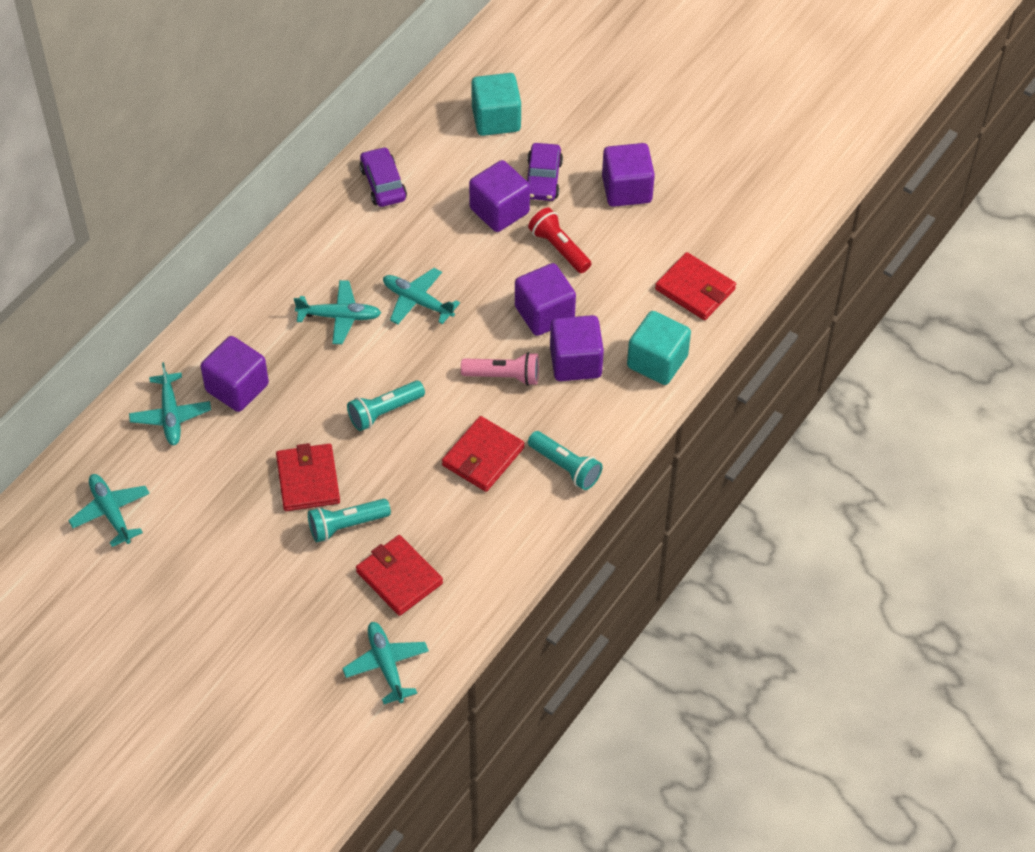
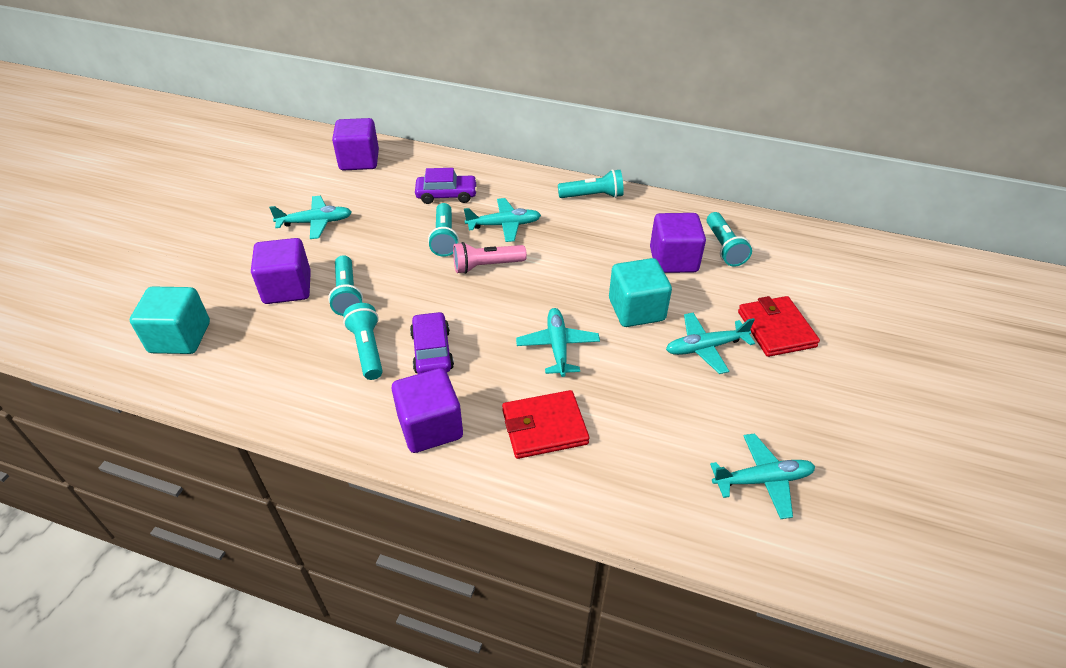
purple cube: 5 -> 4
red flashlight: 1 -> 0
red wallet: 4 -> 2
turquoise flashlight: 3 -> 5

